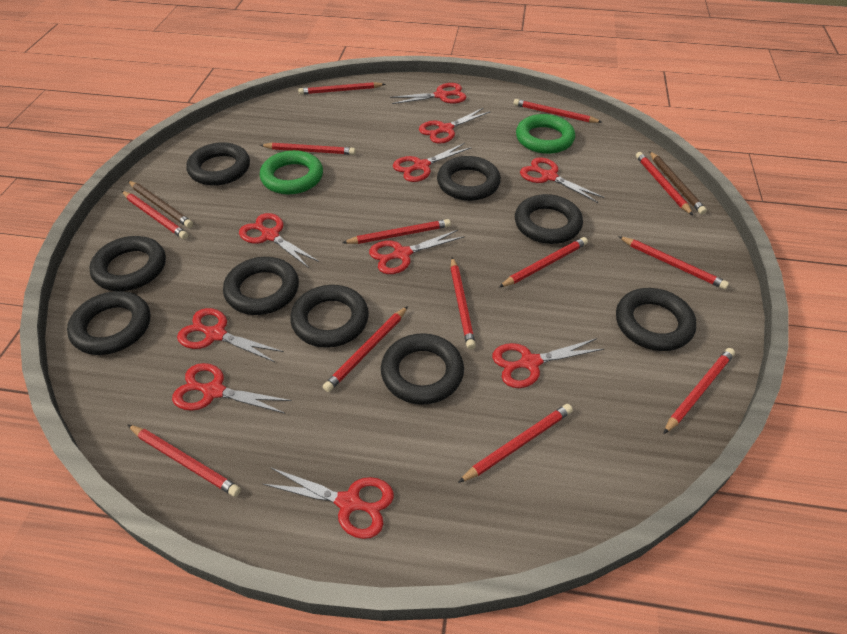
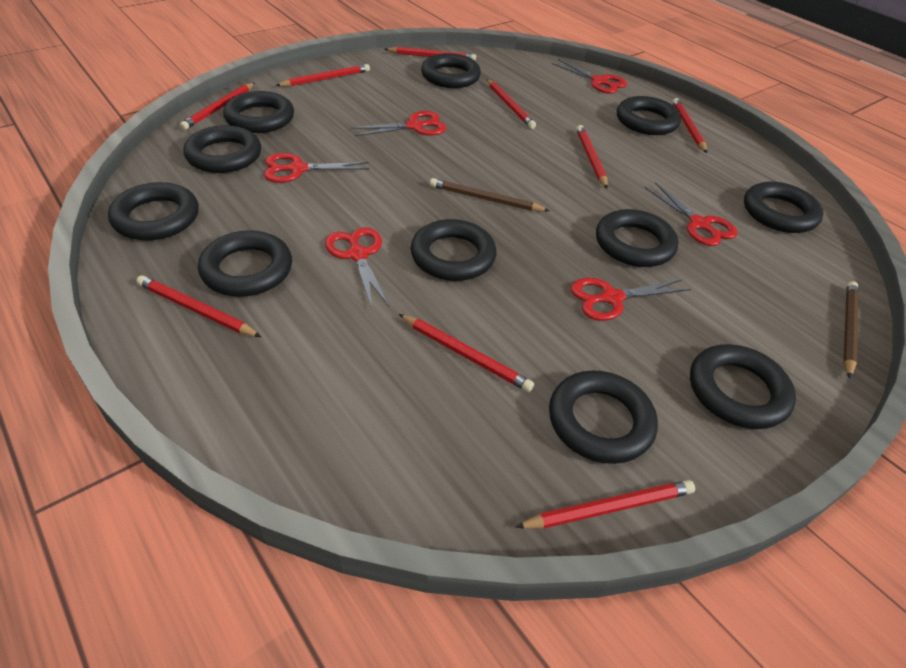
black ring: 9 -> 11
green ring: 2 -> 0
red pencil: 13 -> 9
red scissors: 10 -> 6

